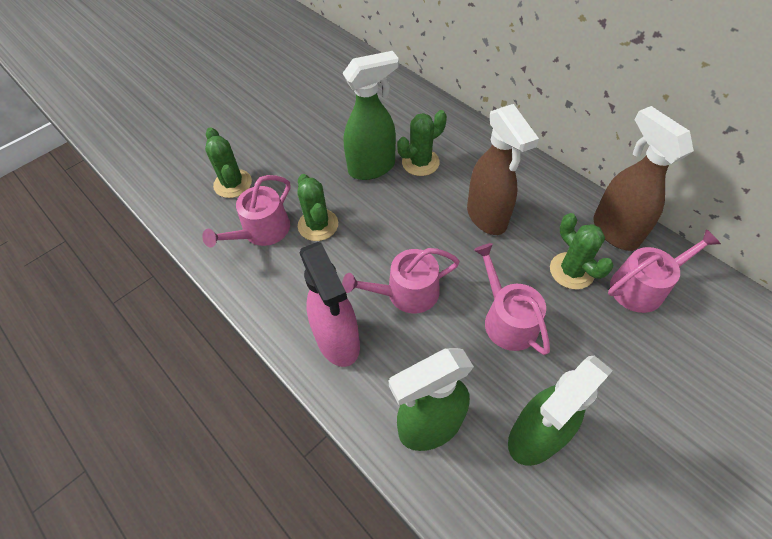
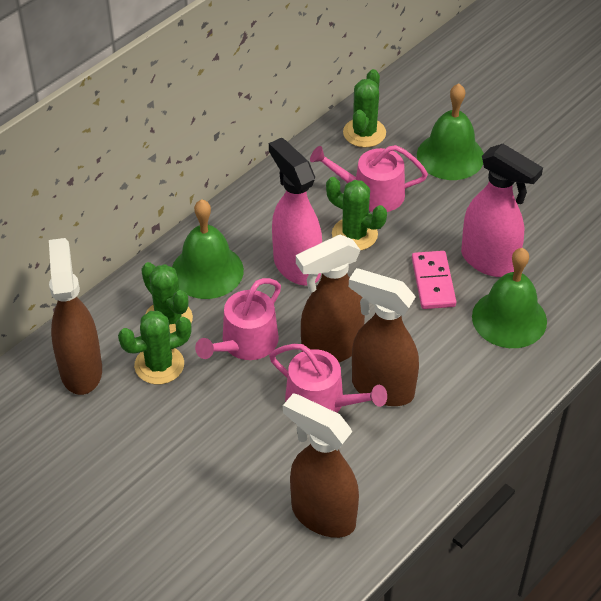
brown spray bottle: 2 -> 4
green bell: 0 -> 3
green spray bottle: 3 -> 0
pink domino: 0 -> 1
pink spray bottle: 1 -> 2
pink watering can: 4 -> 3

